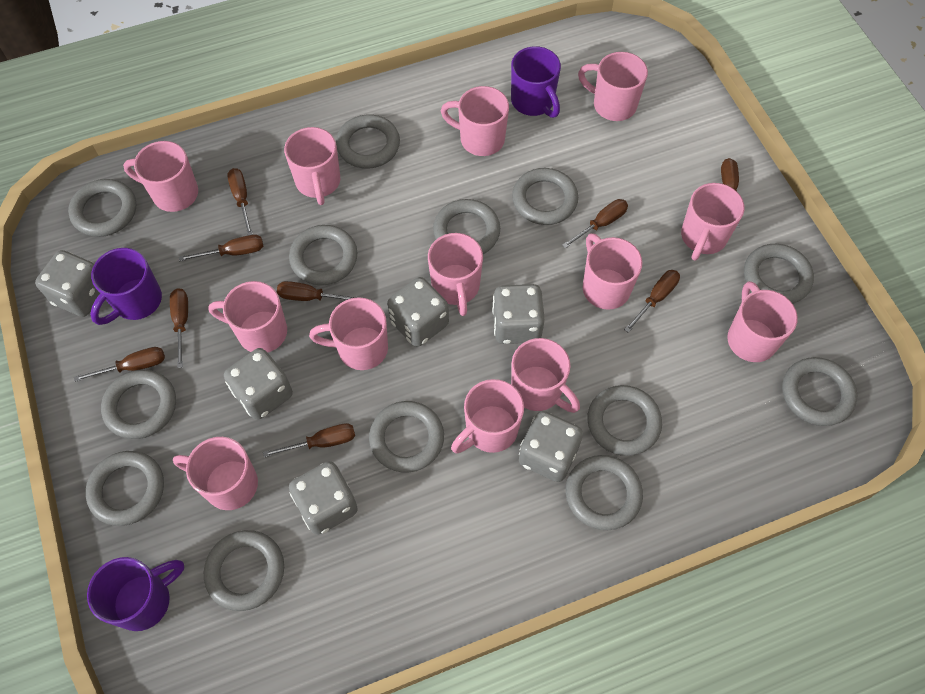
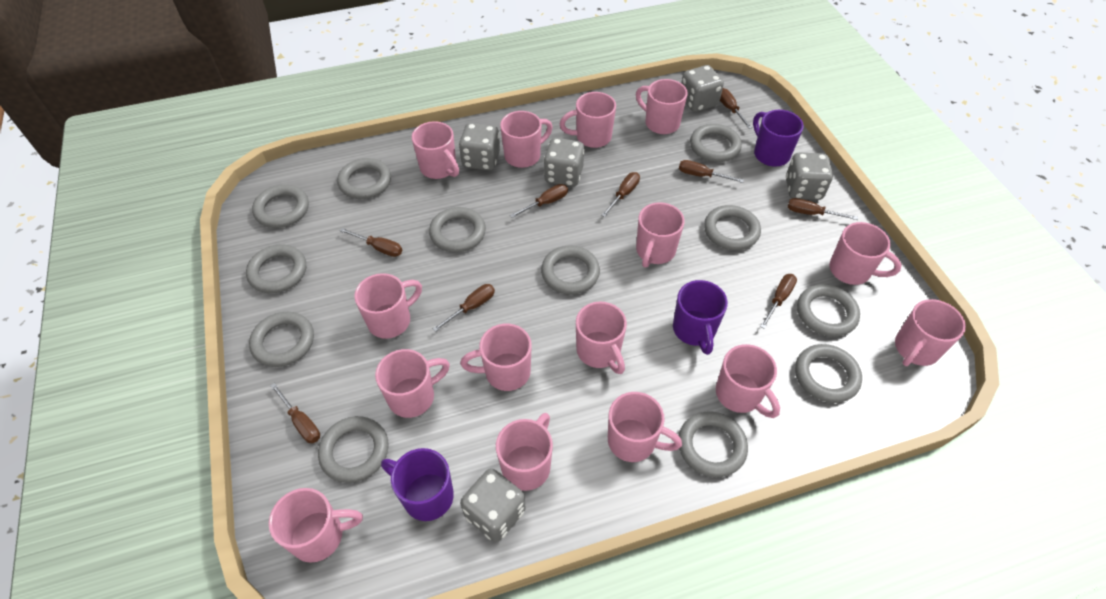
grey dice: 6 -> 5
grey ring: 13 -> 12
pink mug: 13 -> 15

